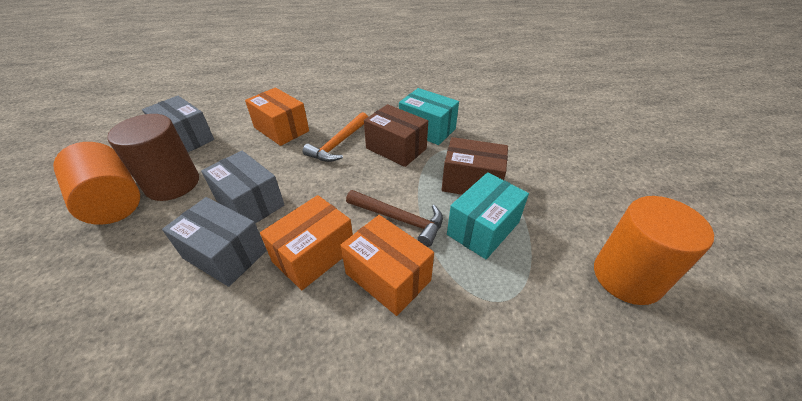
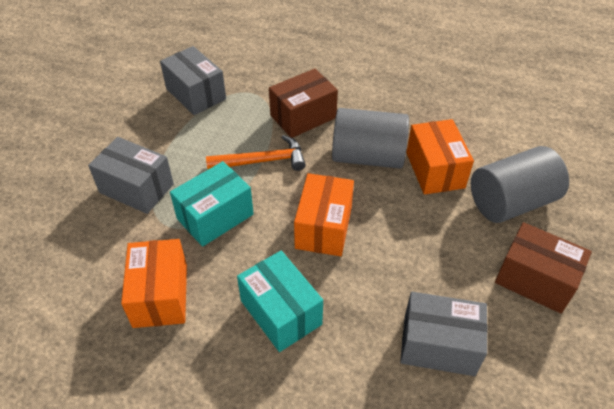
brown cylinder: 1 -> 0
brown hammer: 1 -> 0
grey cylinder: 0 -> 2
orange cylinder: 2 -> 0

